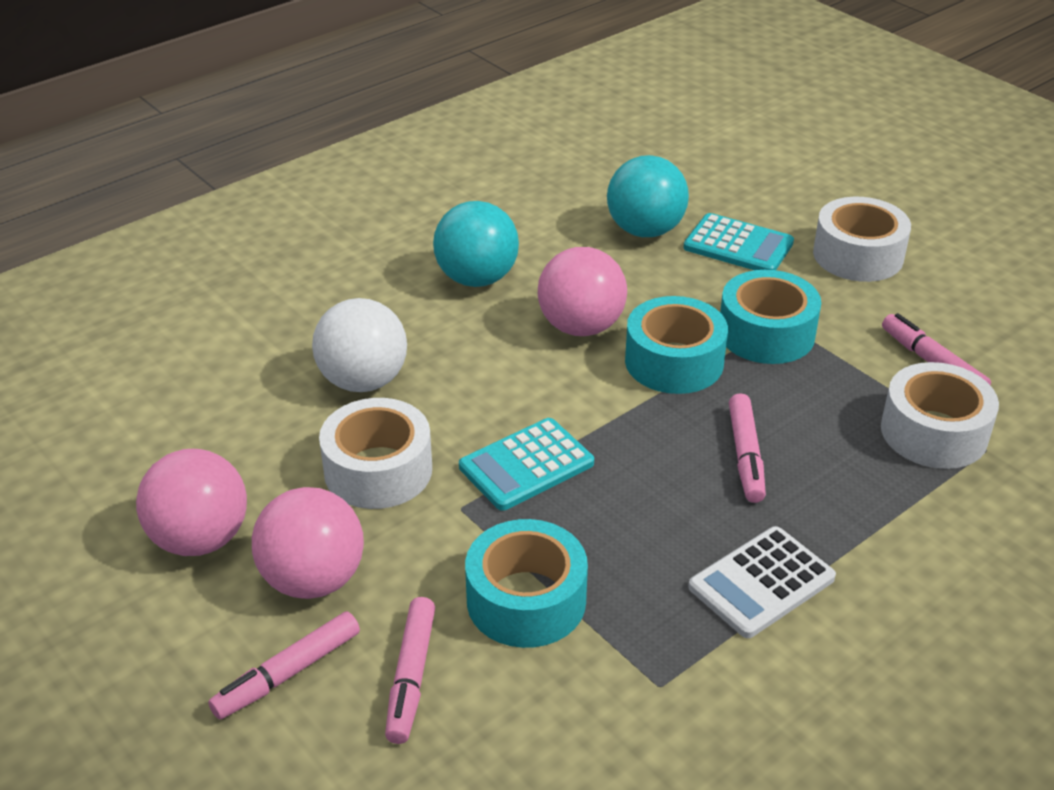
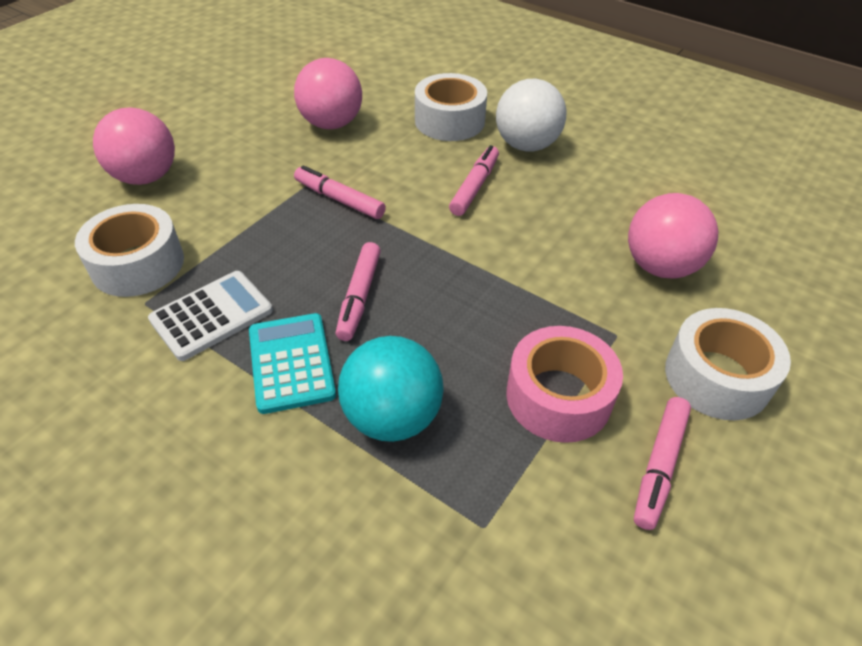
pink tape: 0 -> 1
turquoise ball: 2 -> 1
turquoise calculator: 2 -> 1
turquoise tape: 3 -> 0

